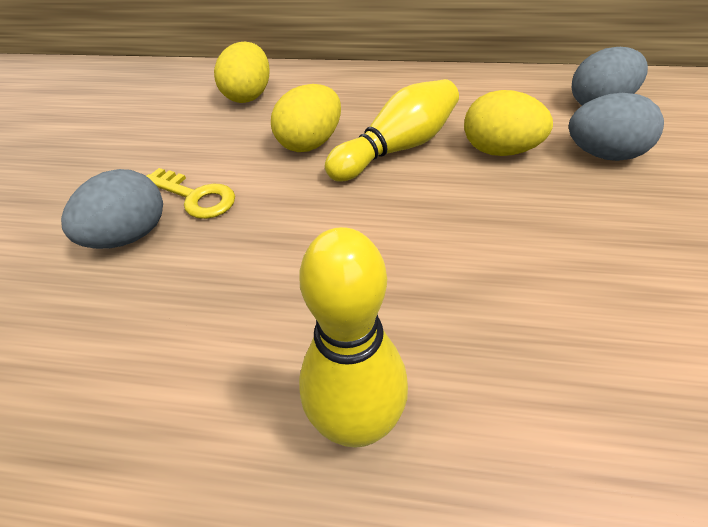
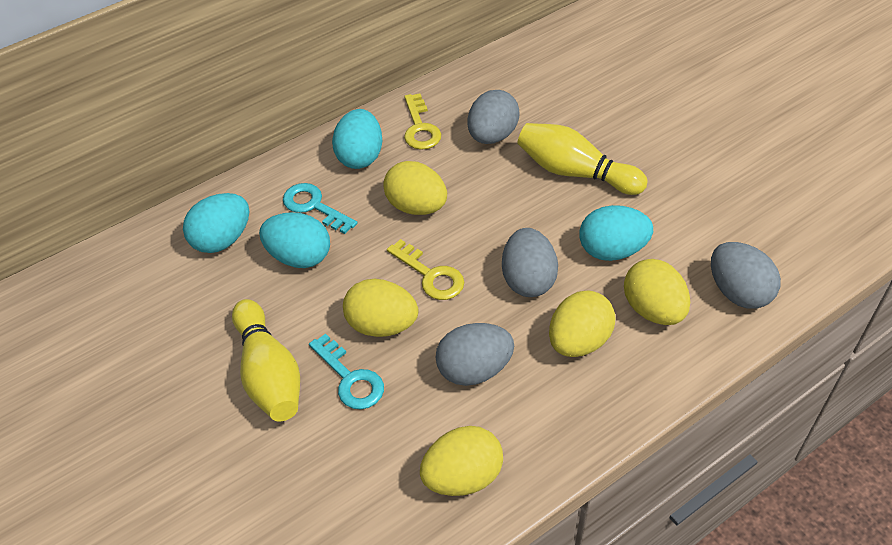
grey egg: 3 -> 4
turquoise egg: 0 -> 4
turquoise key: 0 -> 2
yellow egg: 3 -> 5
yellow key: 1 -> 2

